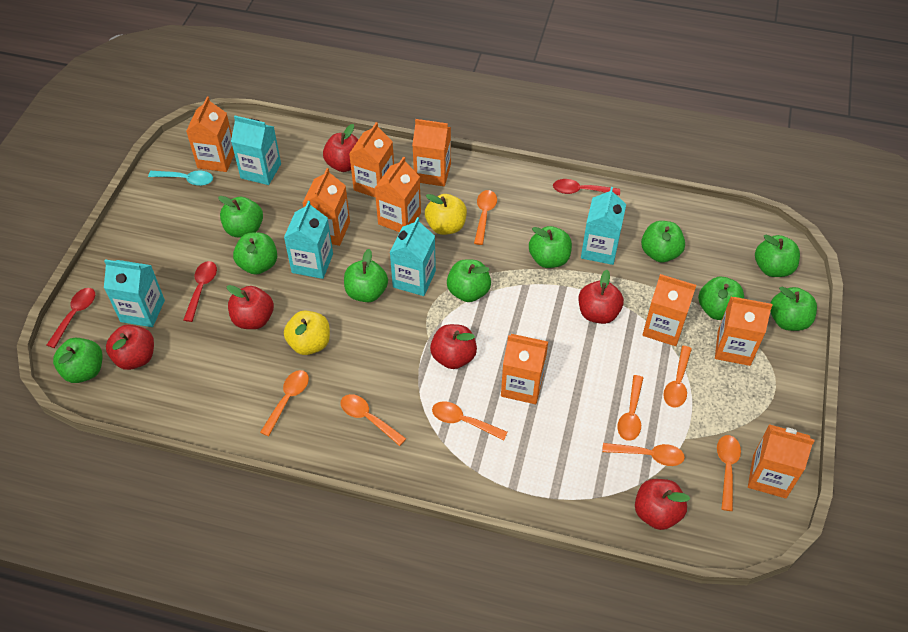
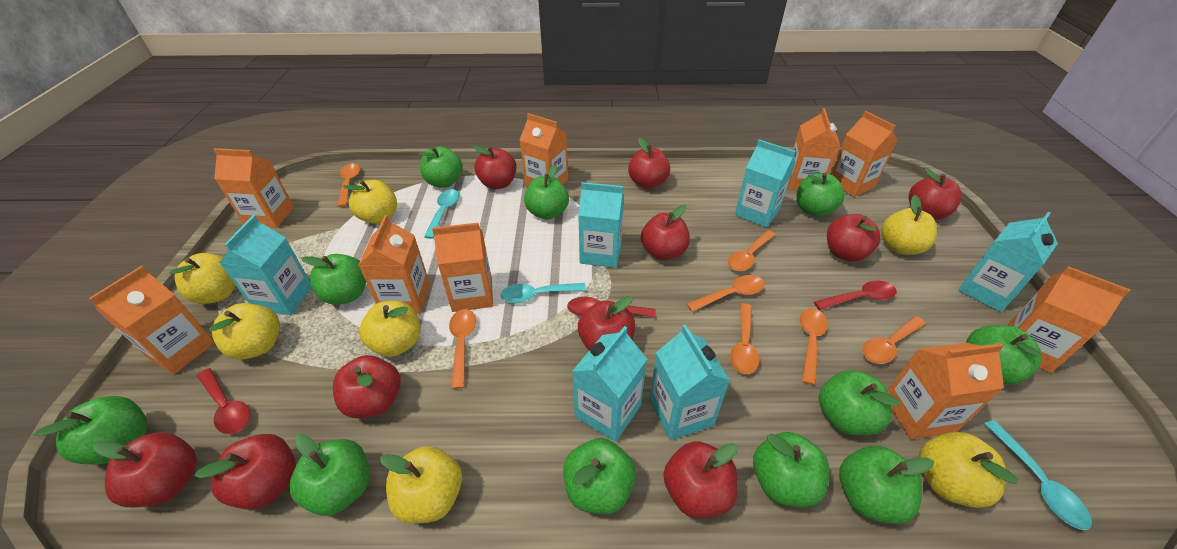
green apple: 10 -> 11
orange spoon: 8 -> 7
red apple: 6 -> 10
turquoise carton: 5 -> 6
turquoise spoon: 1 -> 3
yellow apple: 2 -> 7

